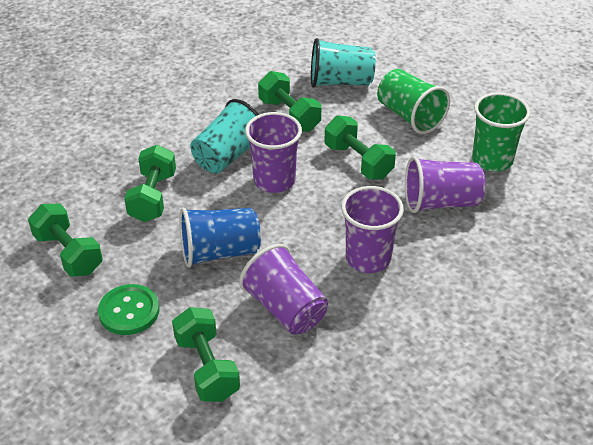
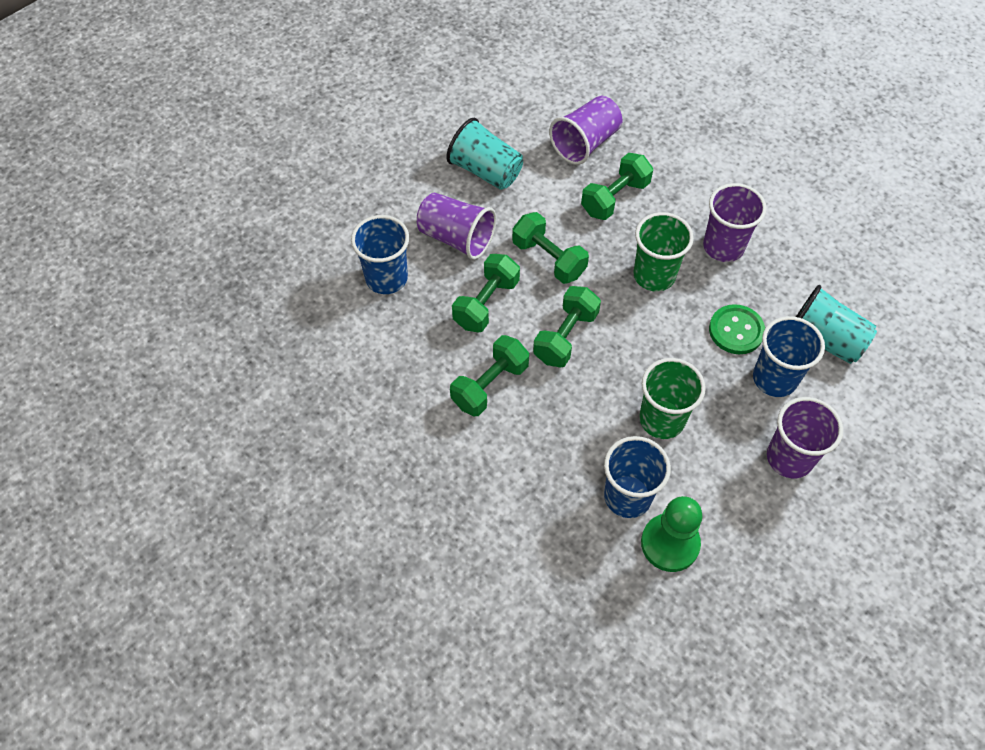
blue cup: 1 -> 3
green pawn: 0 -> 1

